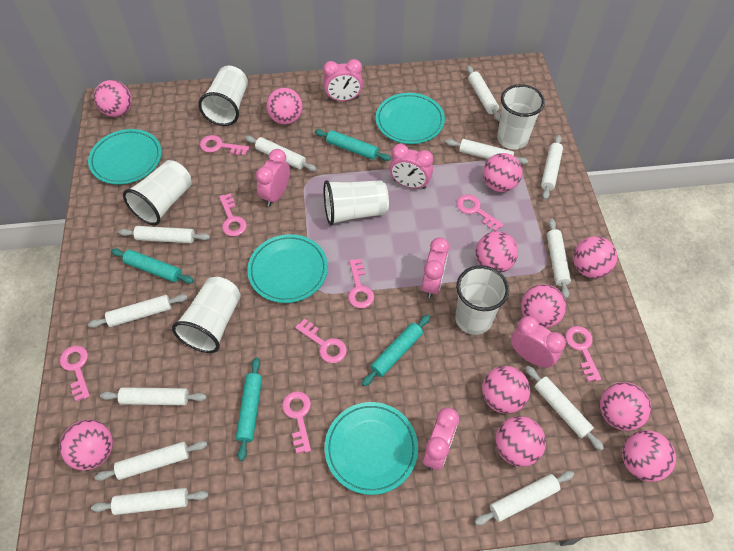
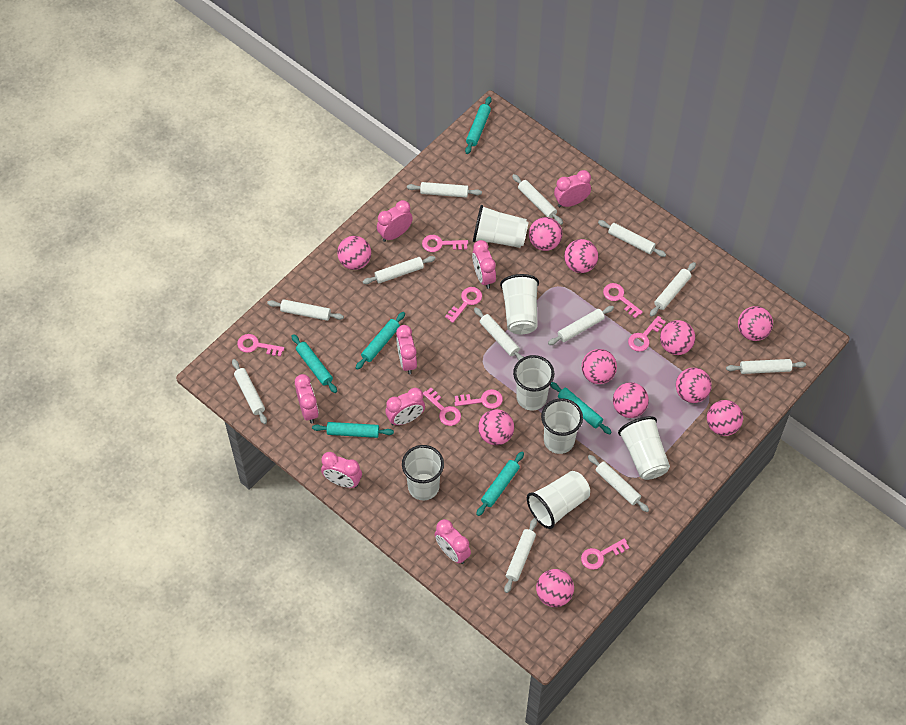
pink clock: 6 -> 8
turquoise plate: 4 -> 0
turquoise rolling pin: 4 -> 6
white cup: 6 -> 7

